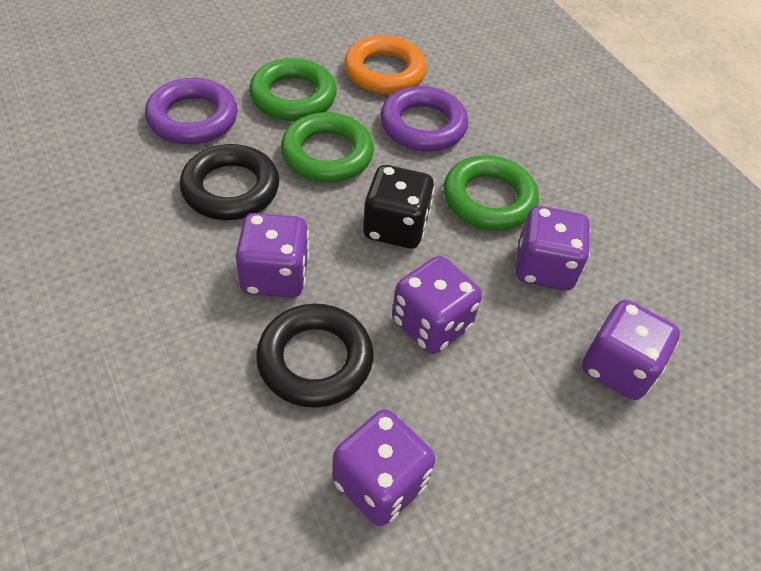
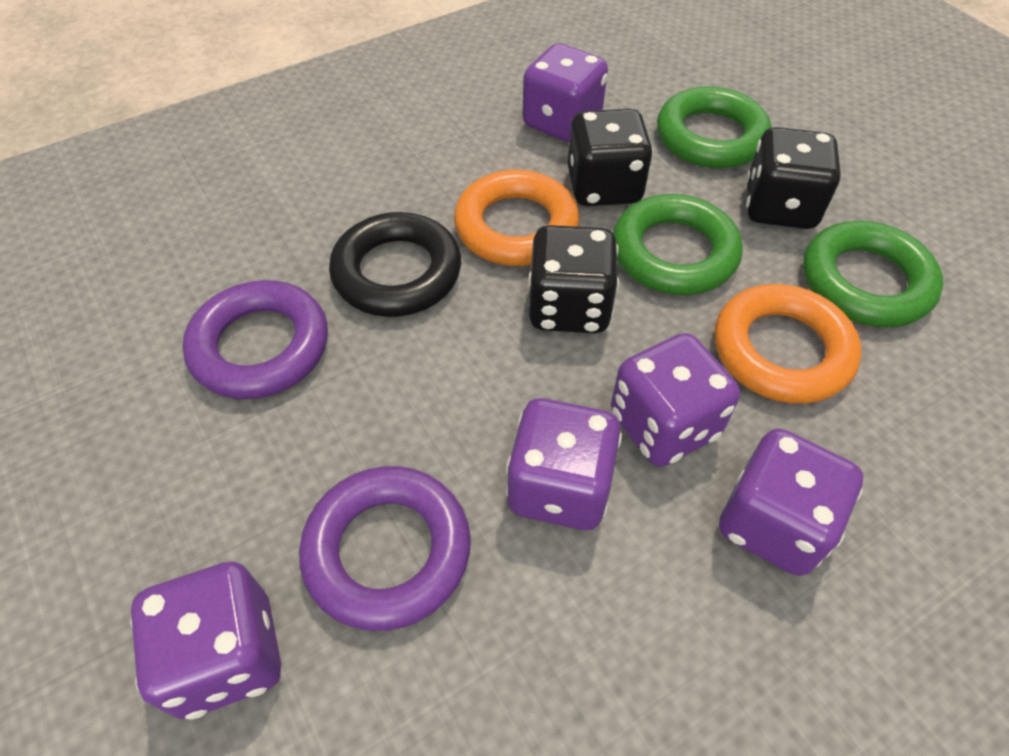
black dice: 1 -> 3
black ring: 2 -> 1
orange ring: 1 -> 2

